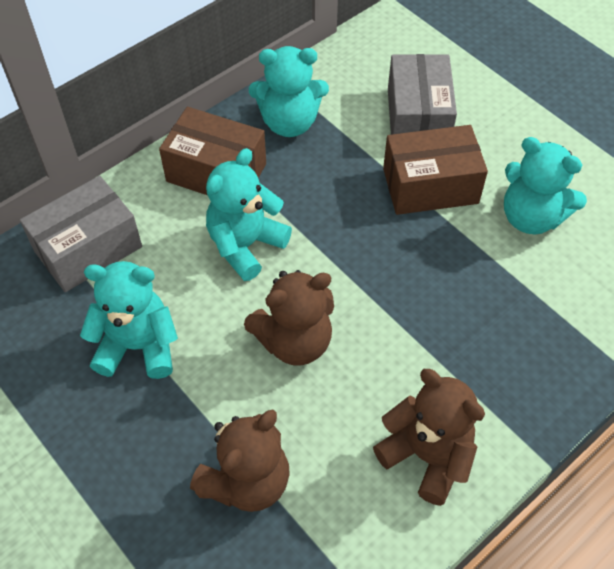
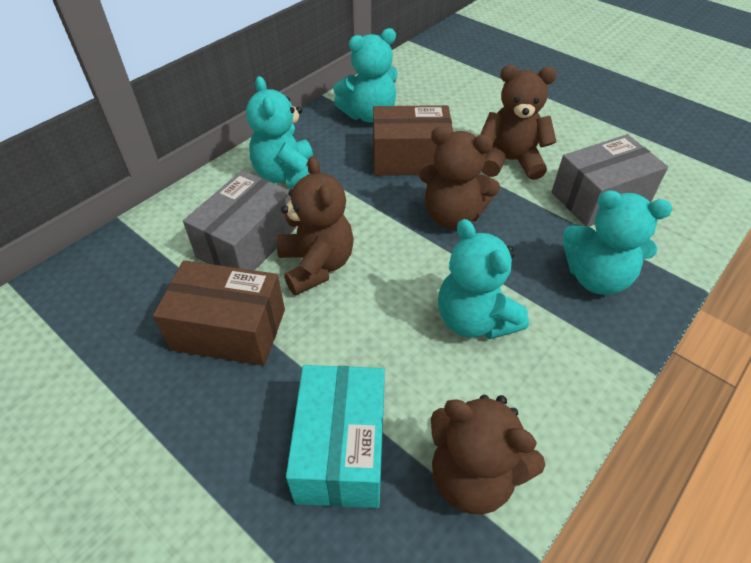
brown teddy bear: 3 -> 4
turquoise box: 0 -> 1

